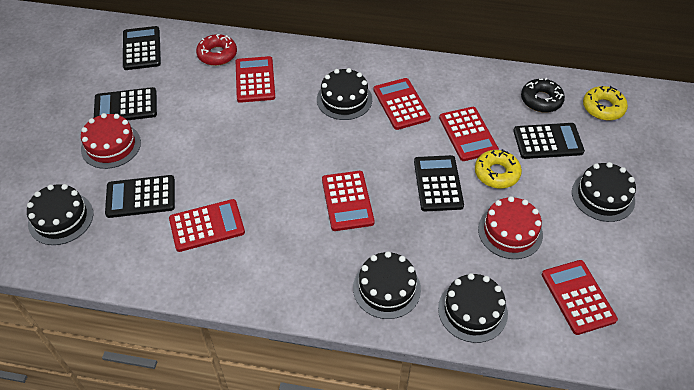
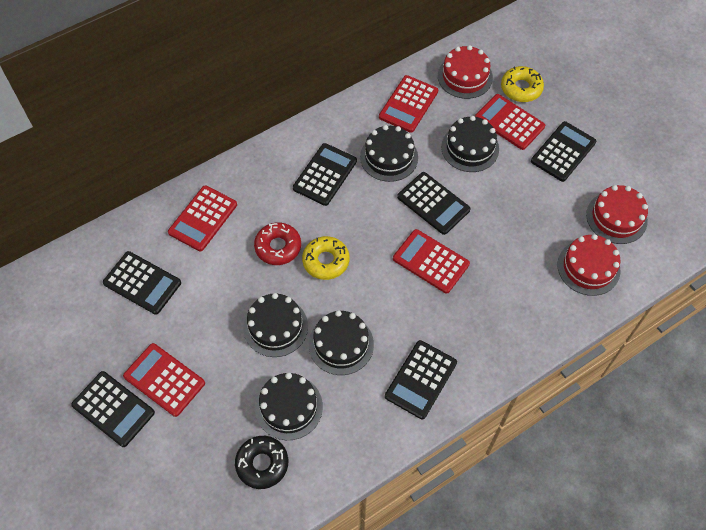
black calculator: 5 -> 6
red cake: 2 -> 3
red calculator: 6 -> 5

